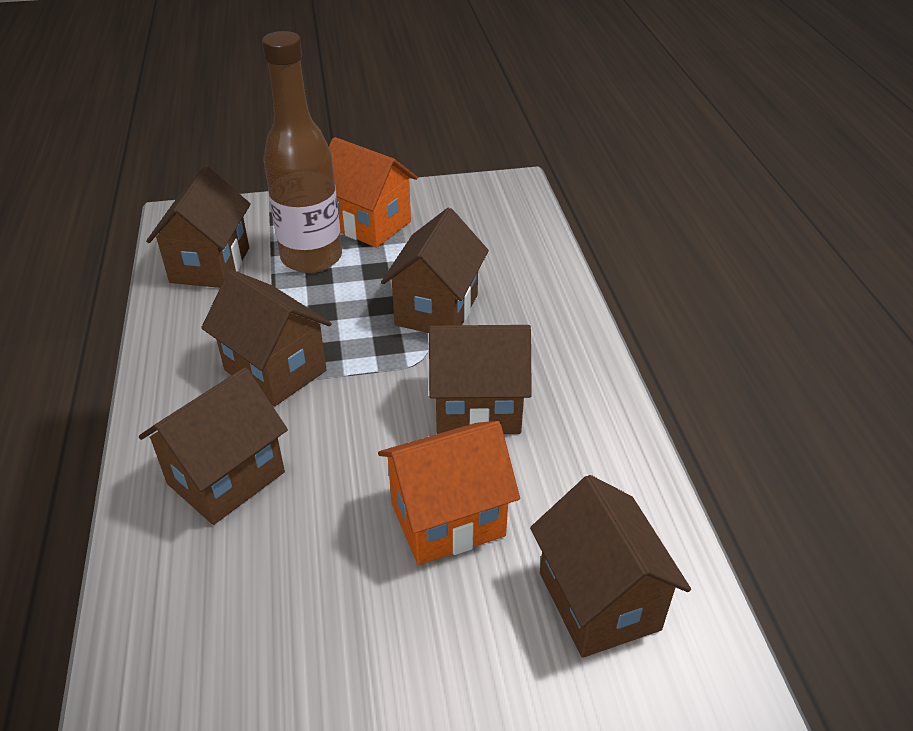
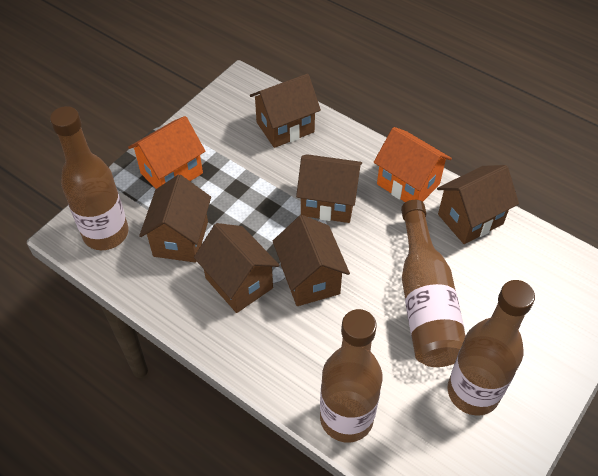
brown bottle: 1 -> 4

